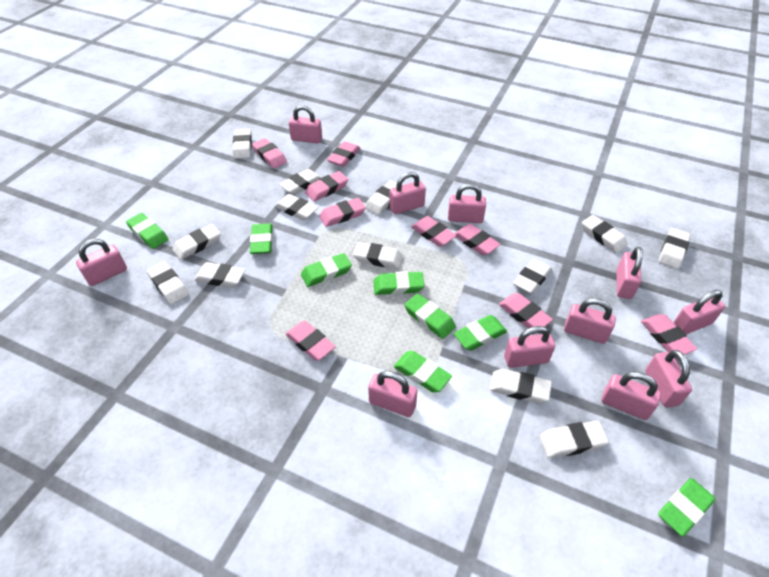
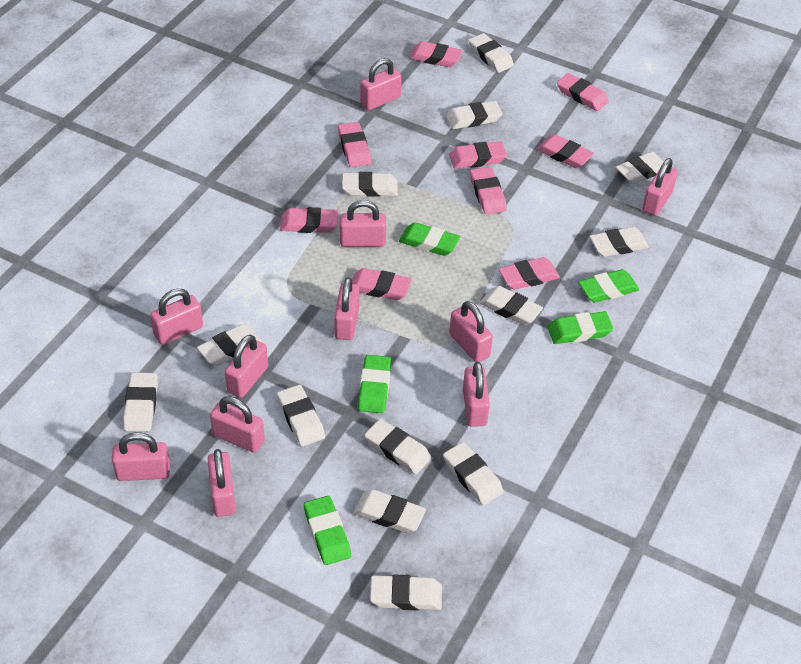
green eraser: 8 -> 5

